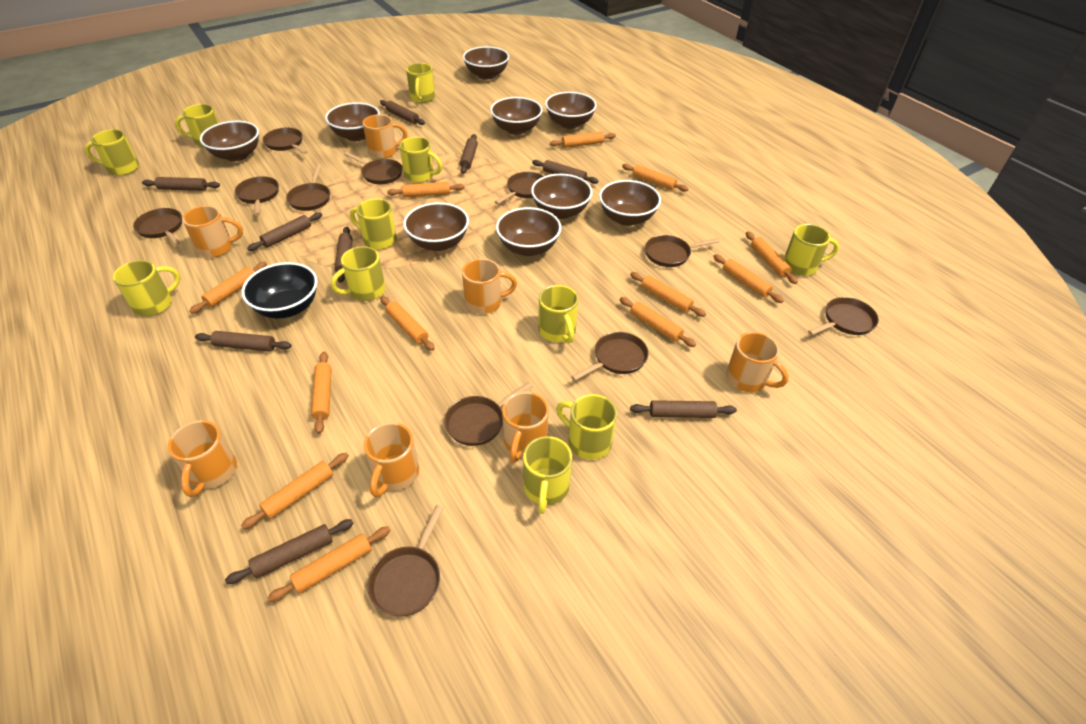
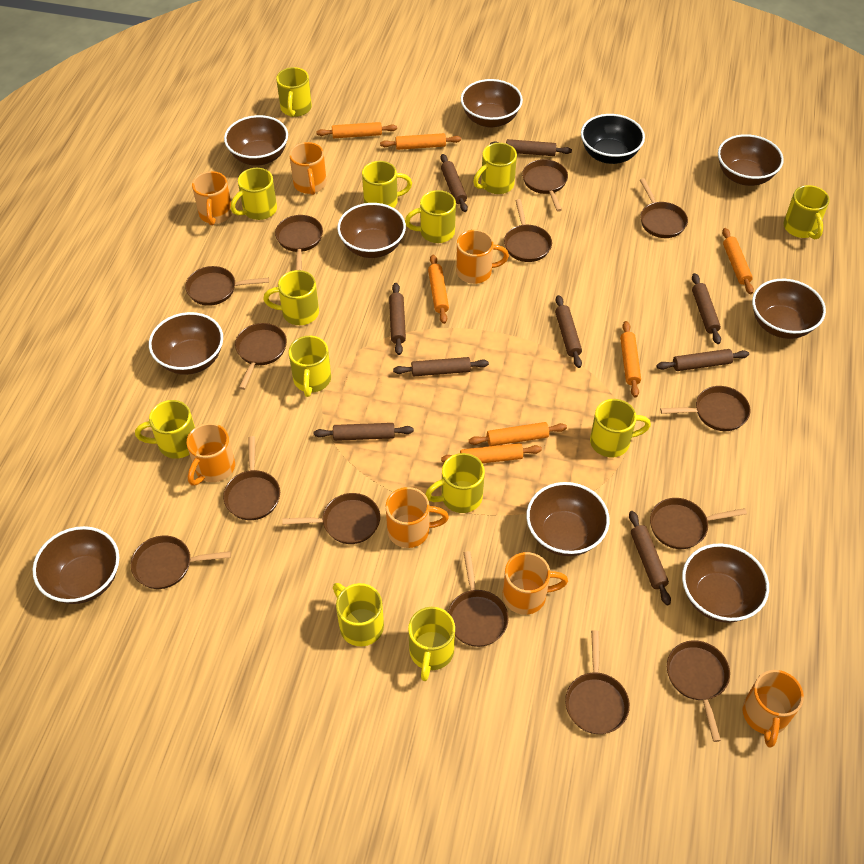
brown pan: 11 -> 14
orange rolling pin: 12 -> 7
yellow mug: 11 -> 13

